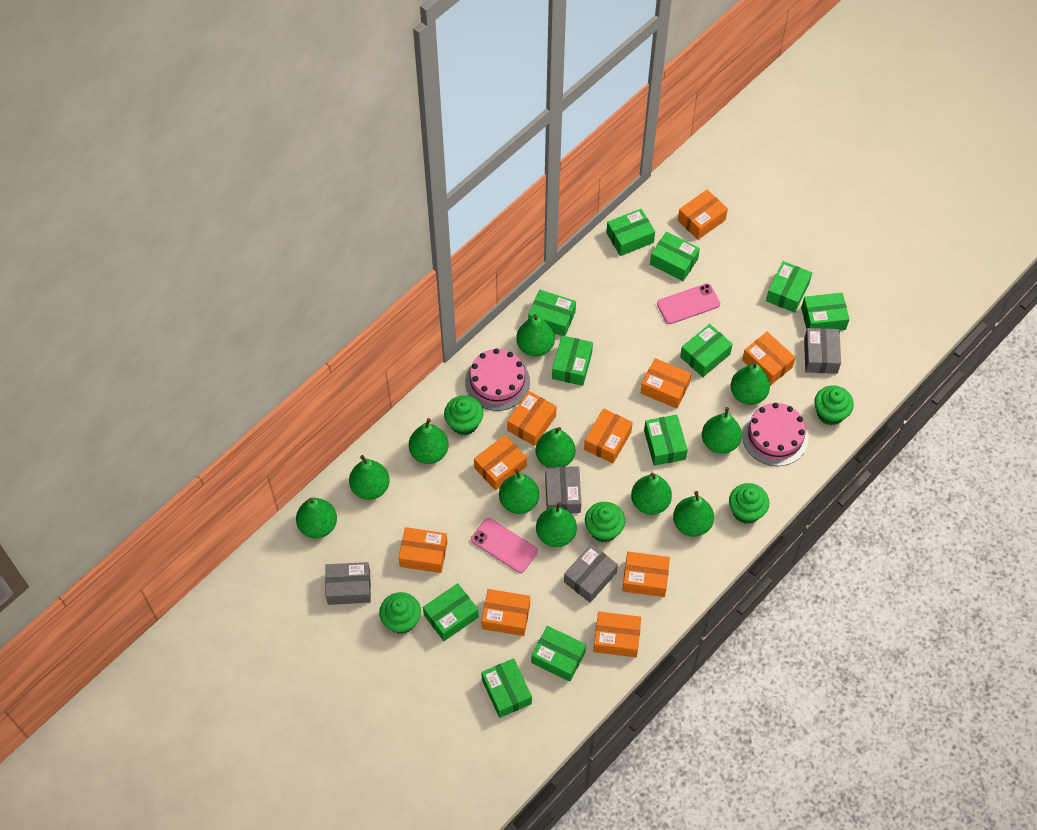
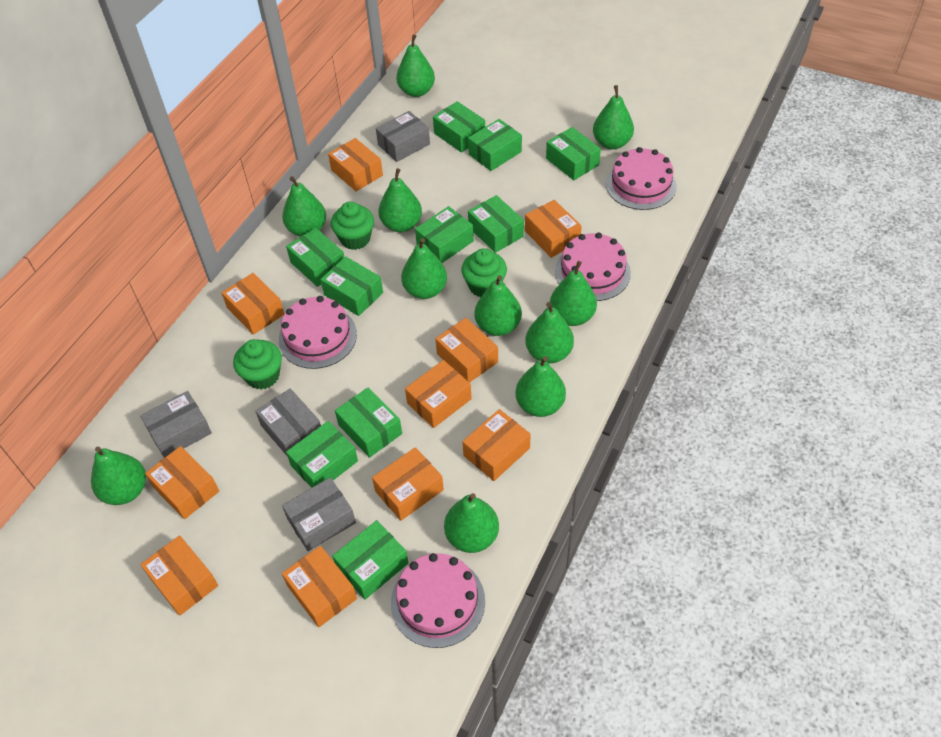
green box: 11 -> 10
green cupcake: 5 -> 3
pink cake: 2 -> 4
pink phone: 2 -> 0

